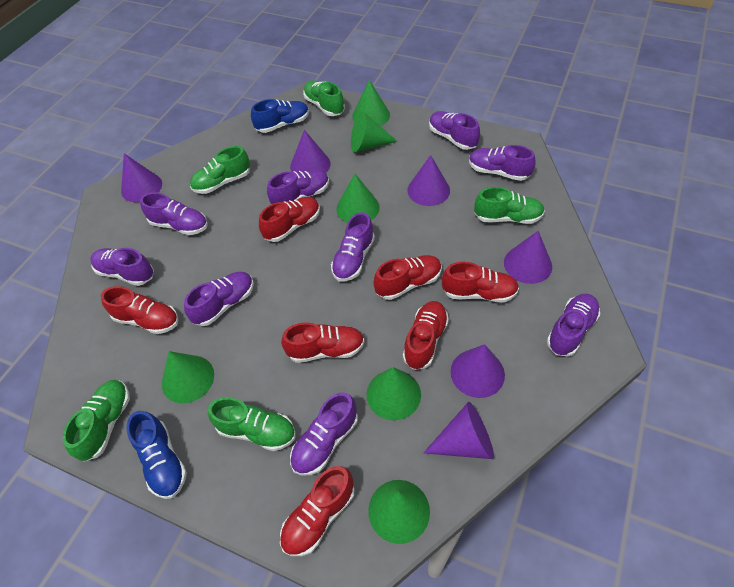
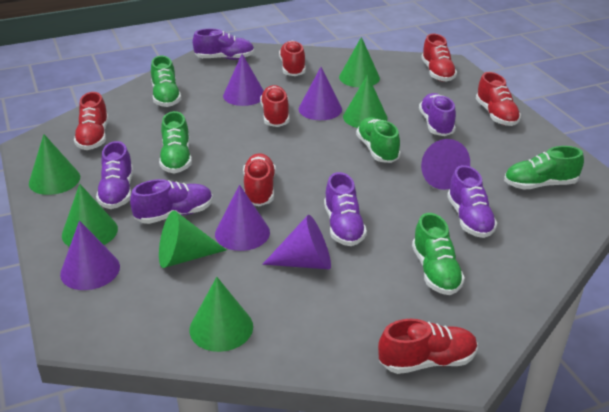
blue shoe: 2 -> 0
purple shoe: 9 -> 6

